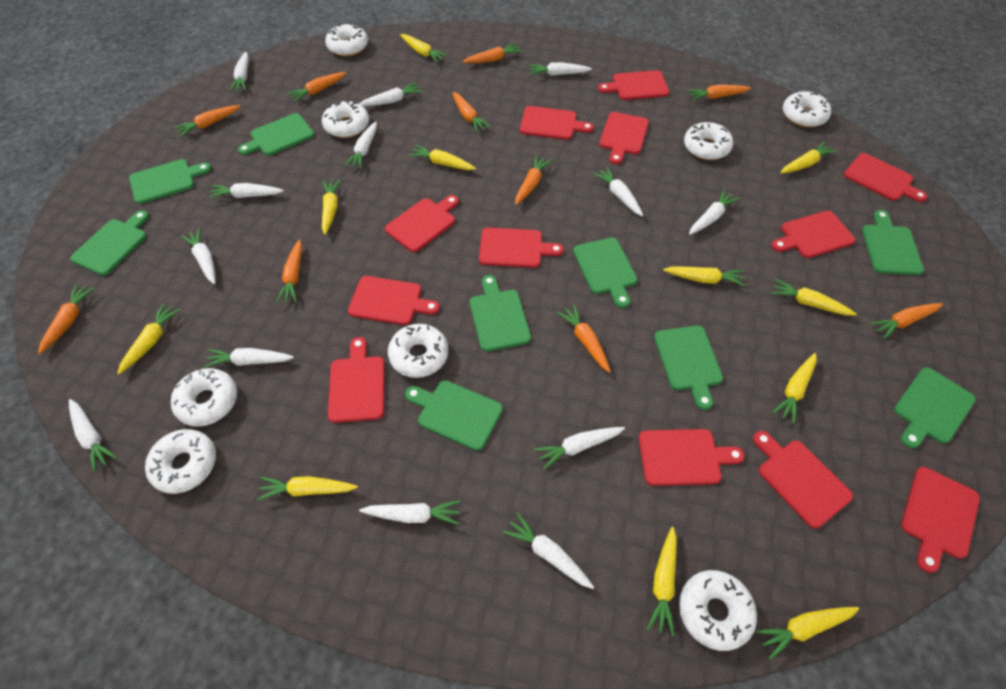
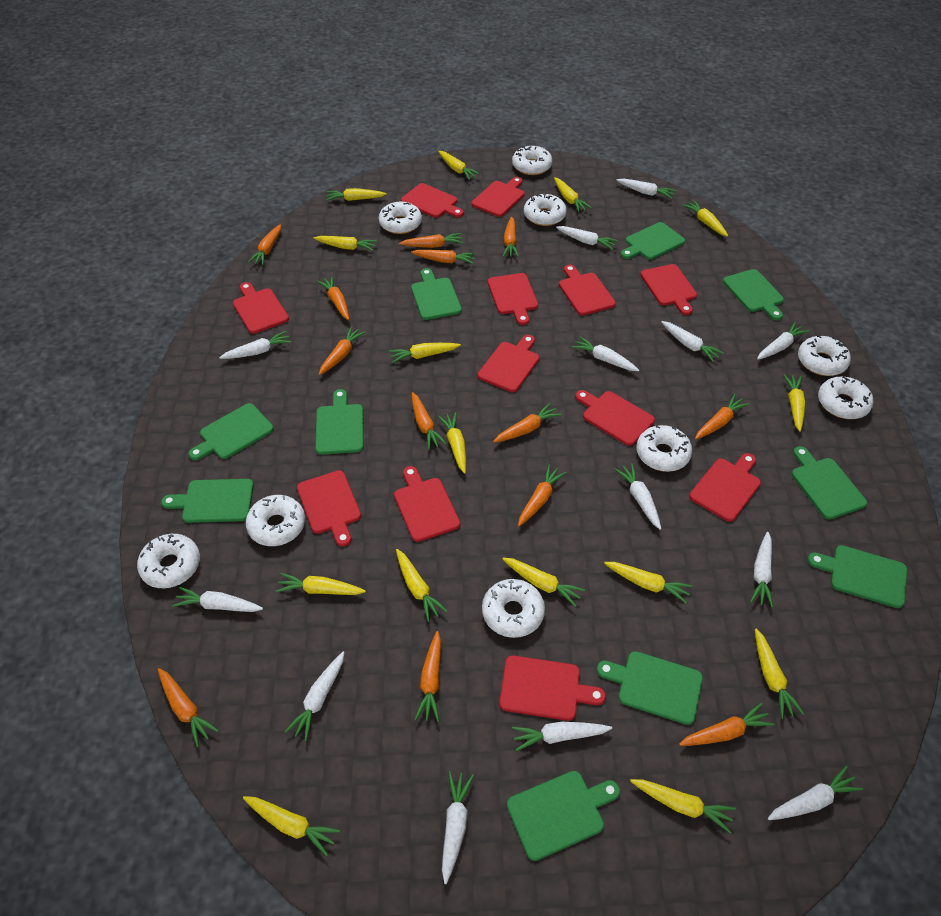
green cutting board: 9 -> 10
orange carrot: 10 -> 13
white donut: 8 -> 9
yellow carrot: 11 -> 15

